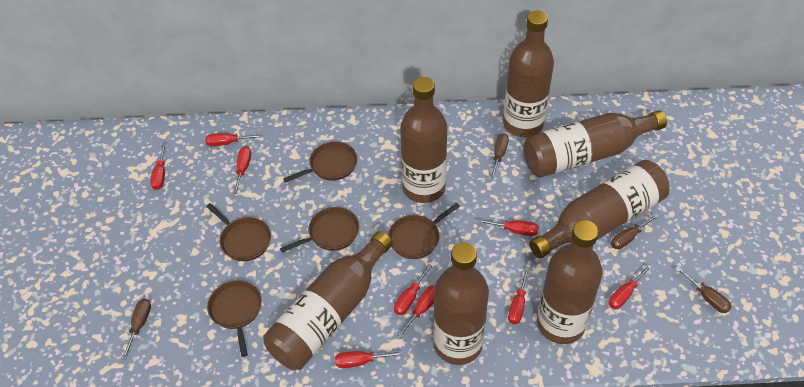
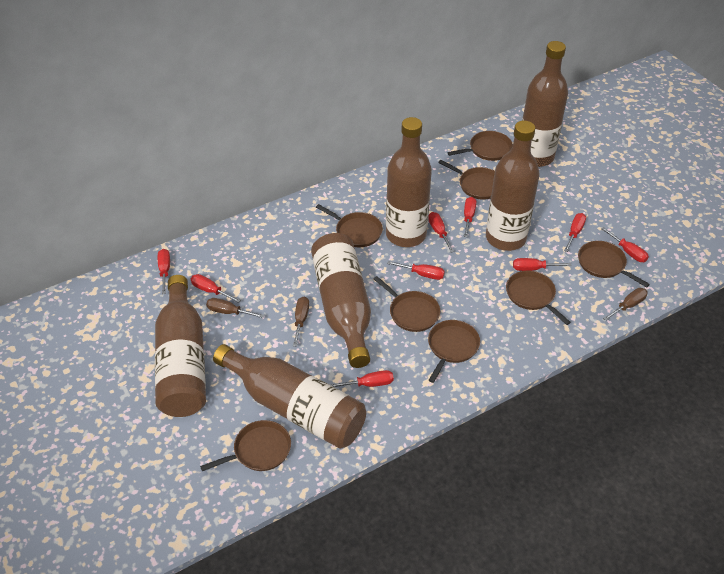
brown bottle: 7 -> 6
brown pan: 5 -> 8
brown screwdriver: 4 -> 3

